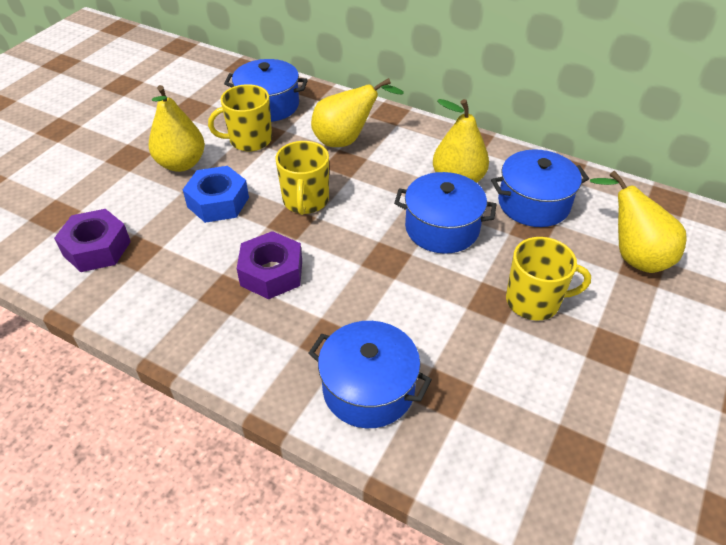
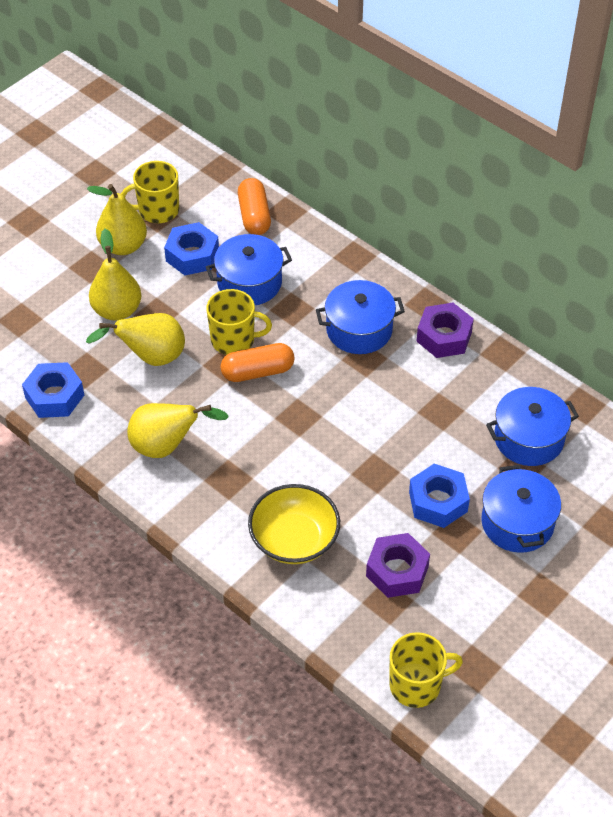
blue nut: 1 -> 3
orange capsule: 0 -> 2
yellow bowl: 0 -> 1

